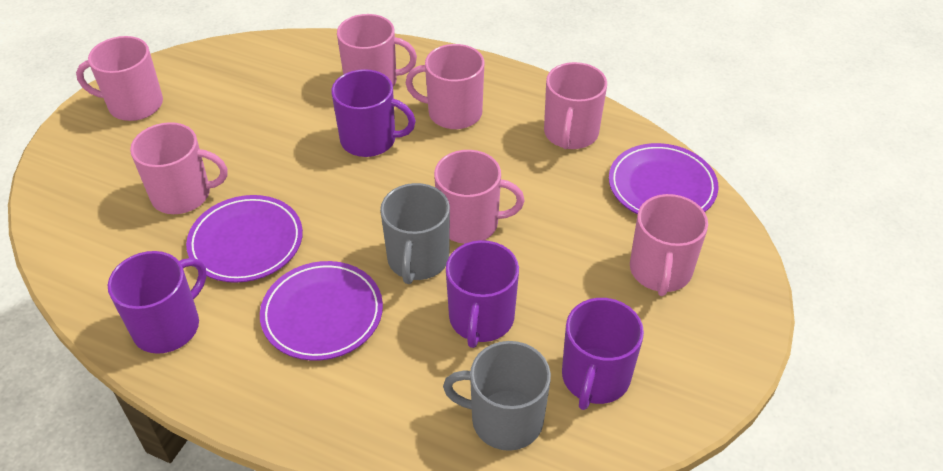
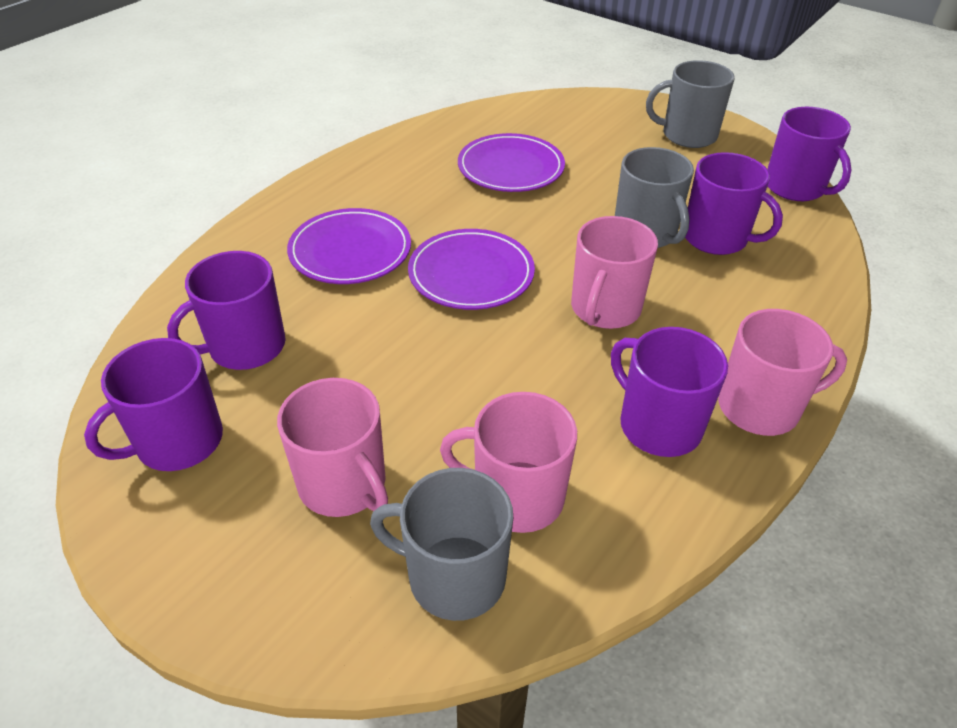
grey mug: 2 -> 3
pink mug: 7 -> 4
purple mug: 4 -> 5

